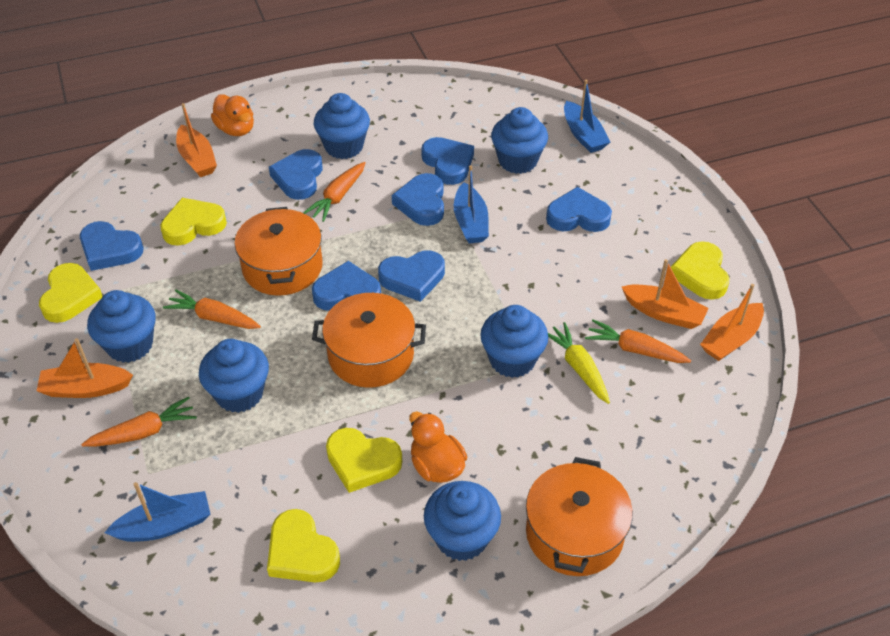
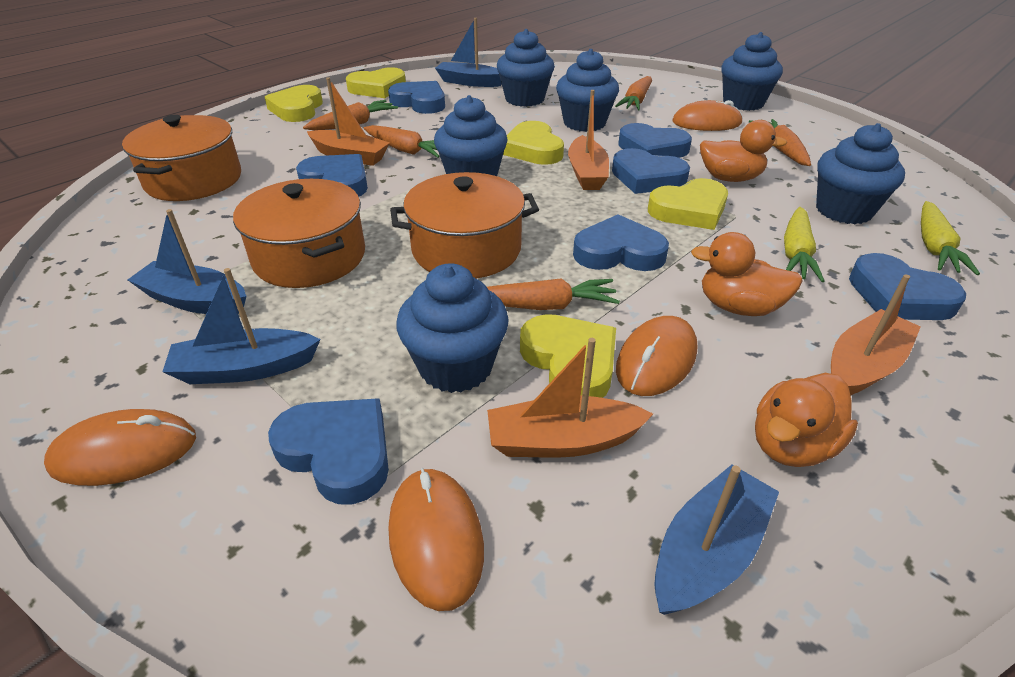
blue boat: 3 -> 4
orange carrot: 4 -> 5
orange duck: 2 -> 3
orange mouse: 0 -> 4
yellow carrot: 1 -> 2

